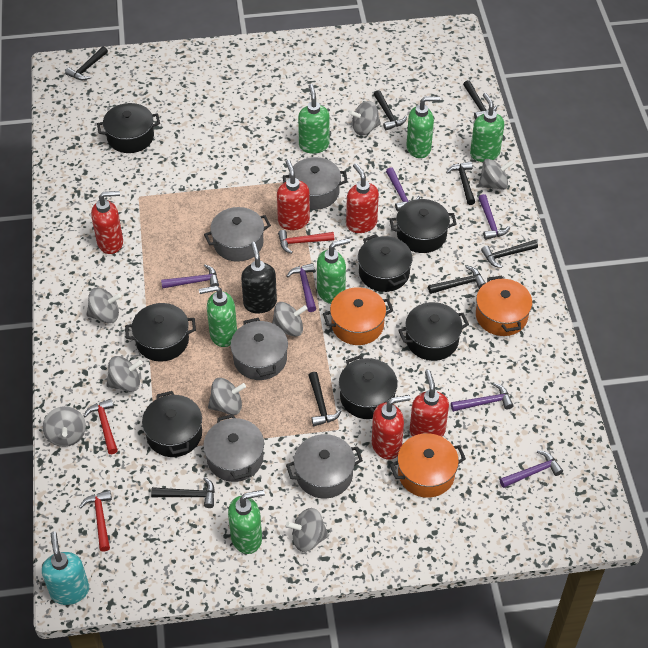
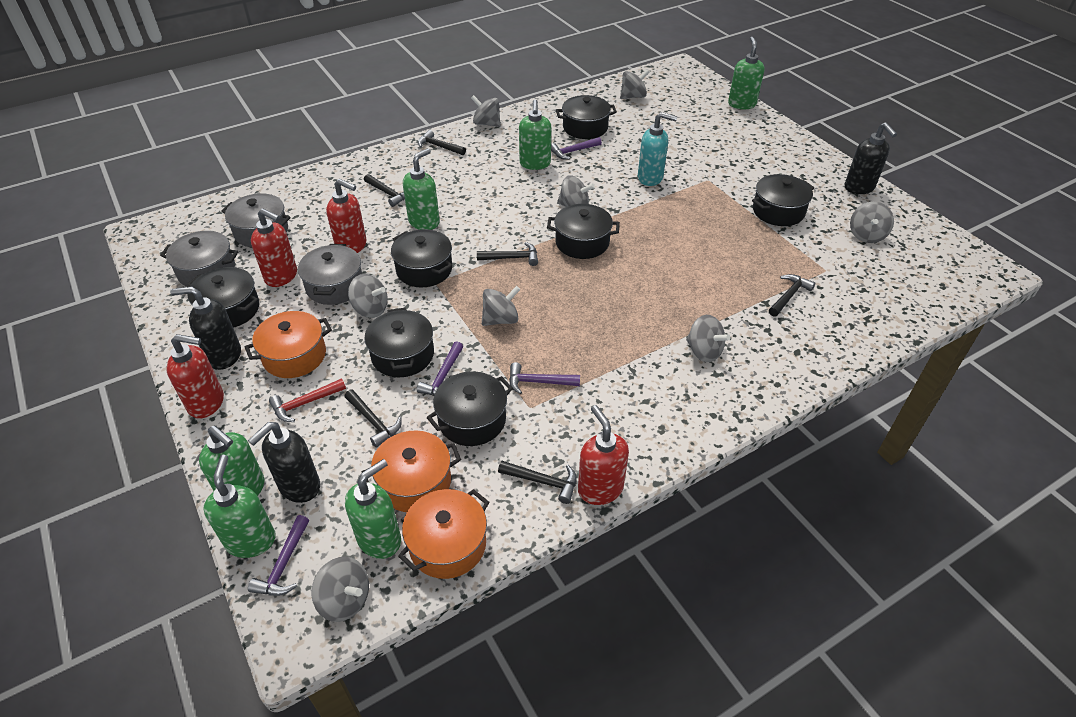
black hammer: 8 -> 6
black soap dispenser: 1 -> 3
grey pot: 5 -> 3
purple hammer: 6 -> 4
red hammer: 3 -> 1
red soap dispenser: 5 -> 4

